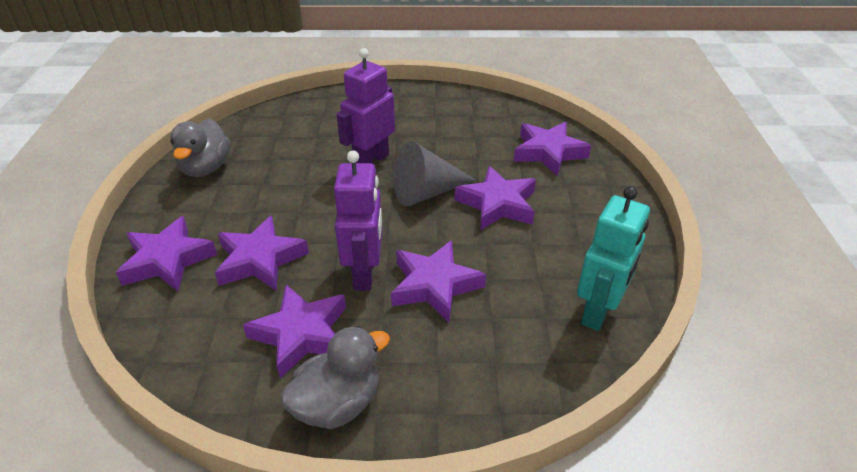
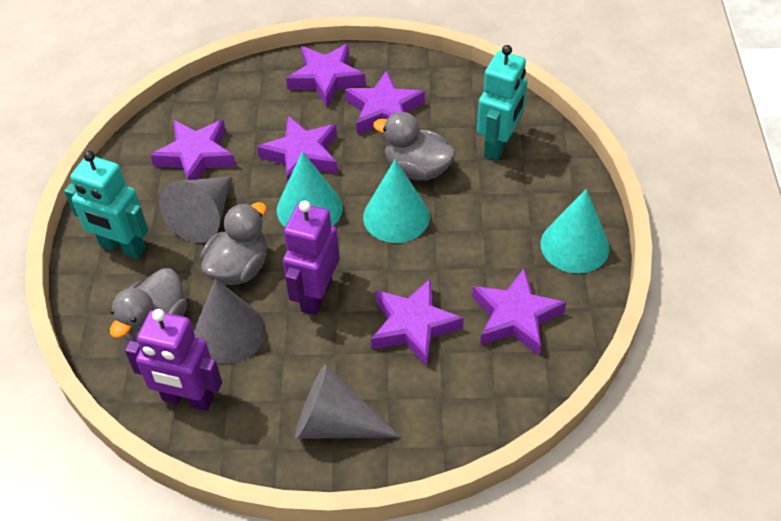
grey cone: 1 -> 3
grey duck: 2 -> 3
turquoise cone: 0 -> 3
turquoise robot: 1 -> 2

